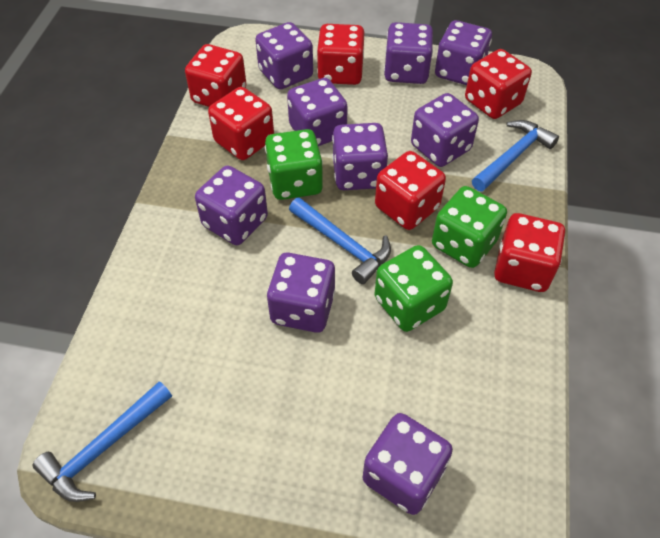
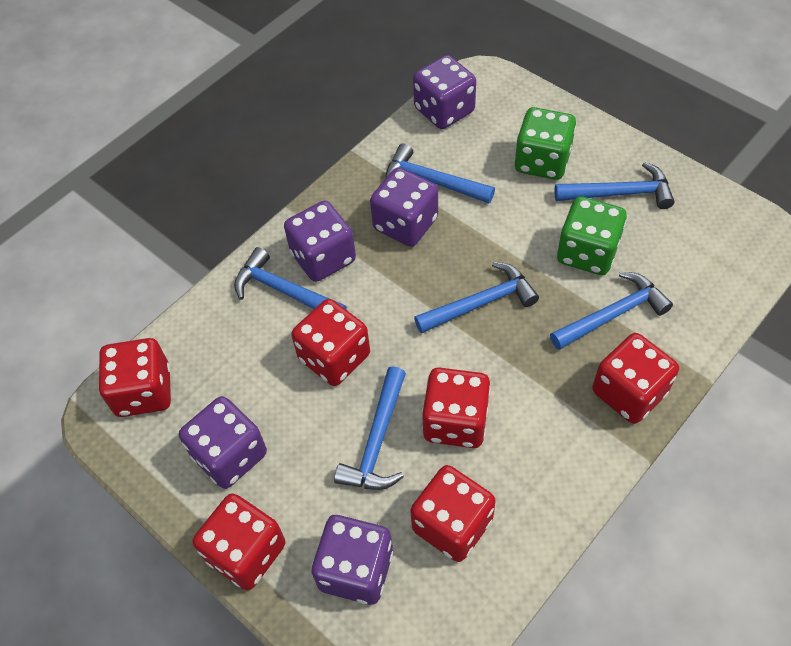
blue hammer: 3 -> 6
green dice: 3 -> 2
purple dice: 9 -> 5

